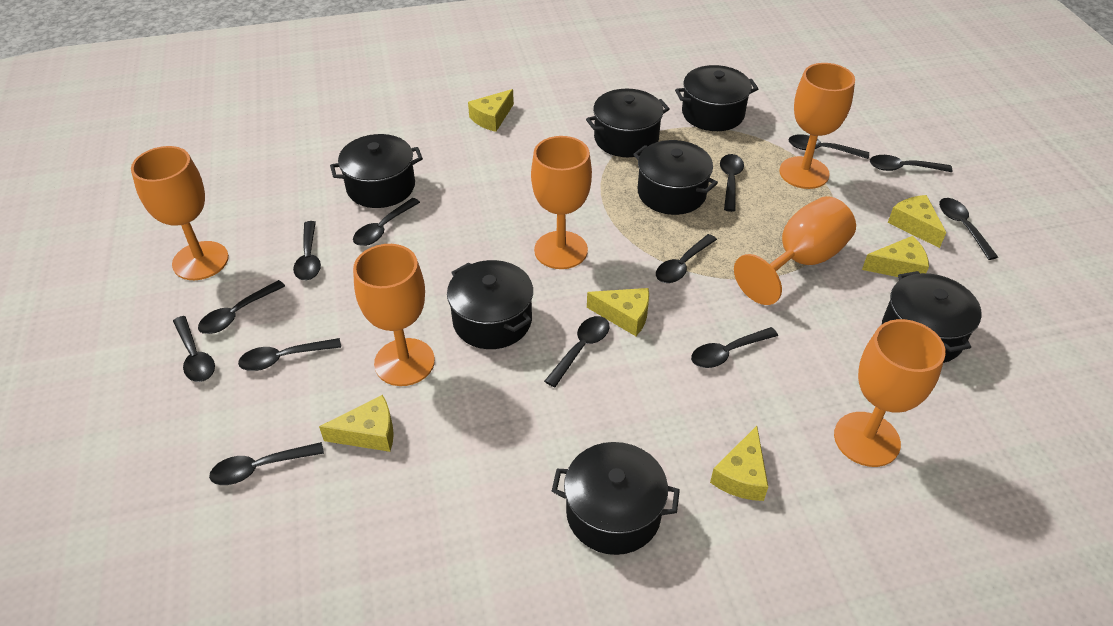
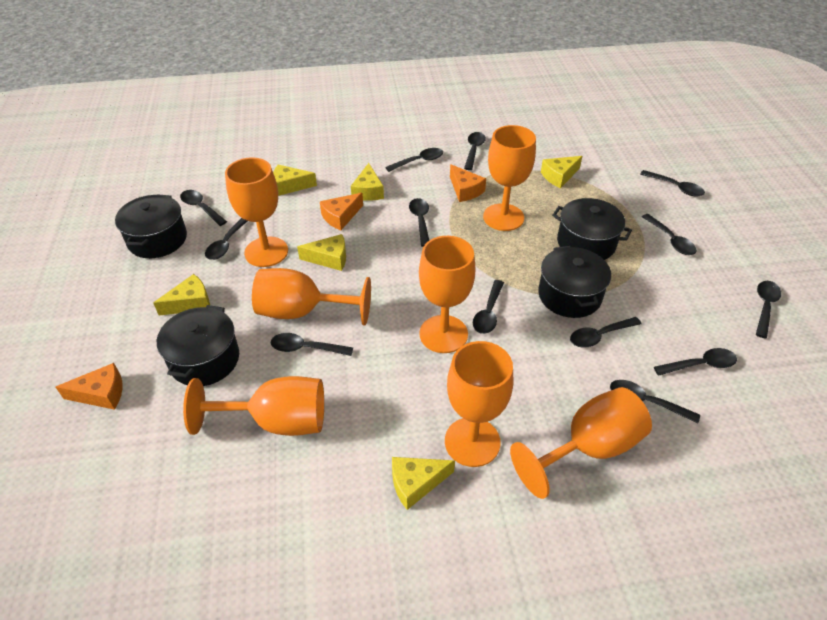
black pot: 7 -> 4
orange cheese: 0 -> 3
orange goblet: 6 -> 7

